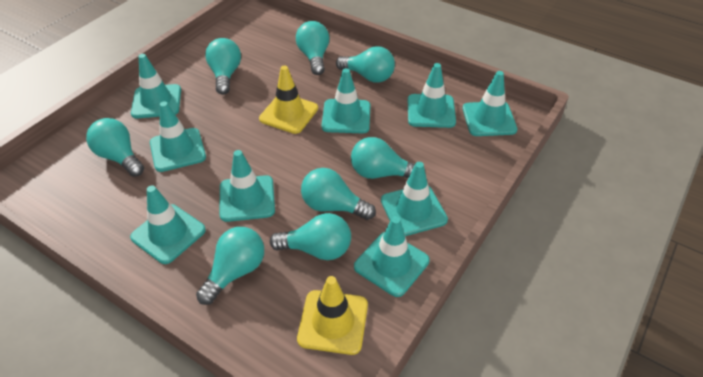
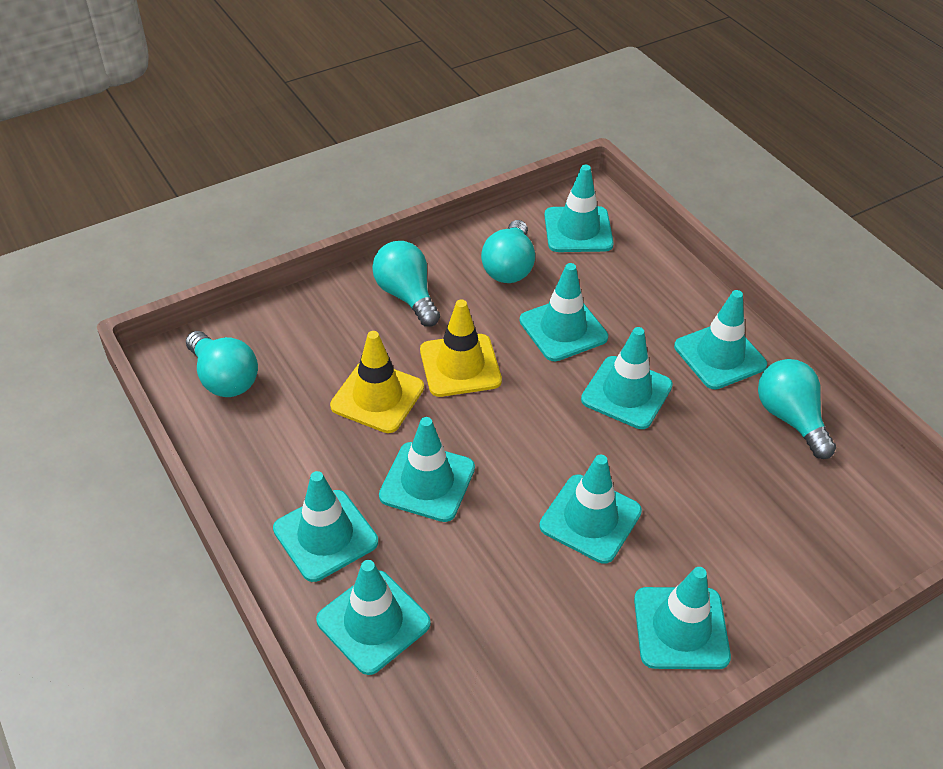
turquoise light bulb: 8 -> 4

